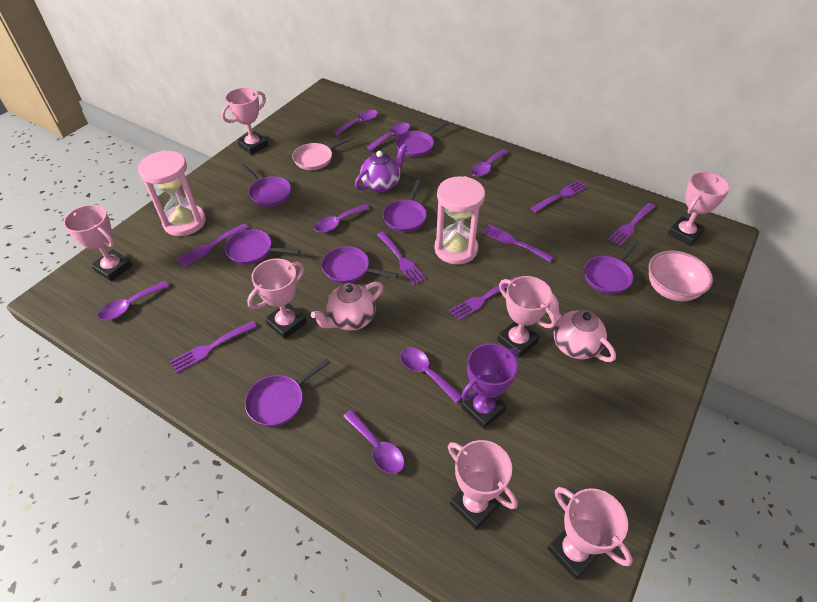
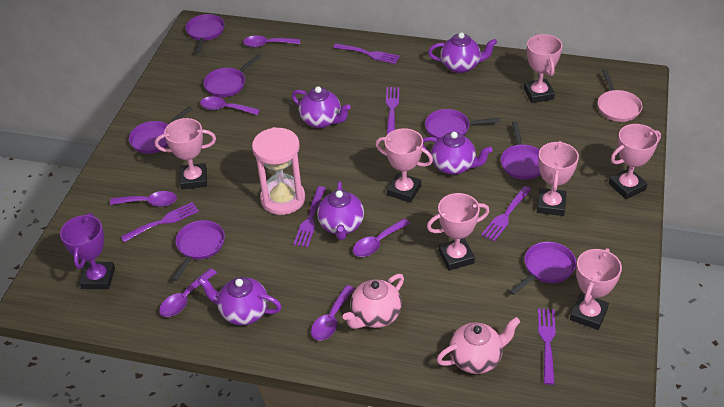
pink bowl: 1 -> 0
pink hourglass: 2 -> 1
purple fork: 7 -> 6
purple spoon: 7 -> 6
purple teapot: 1 -> 5

